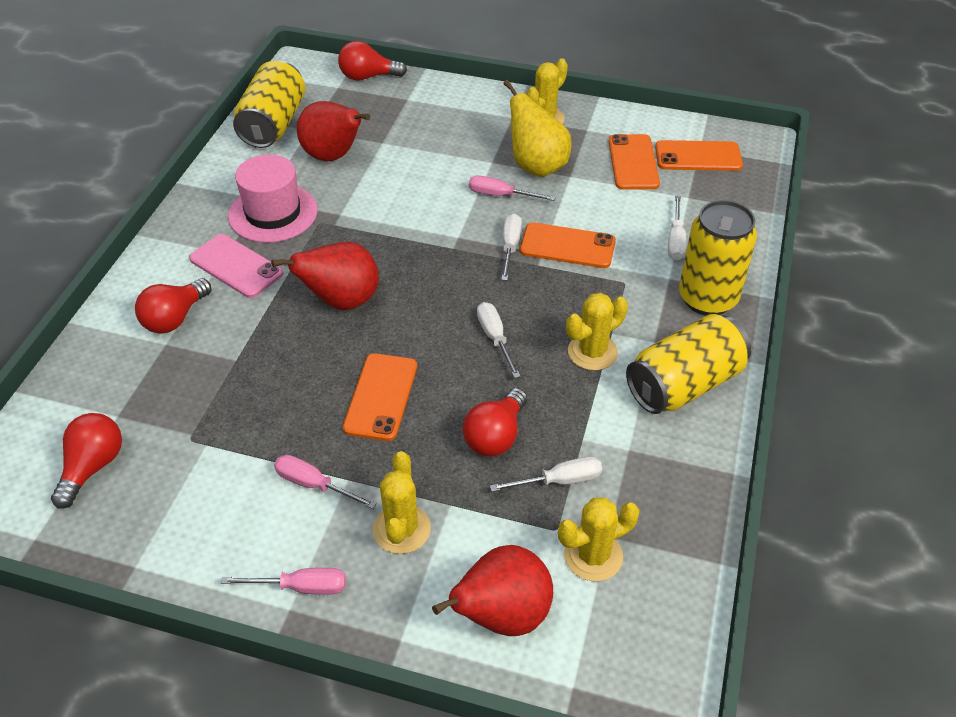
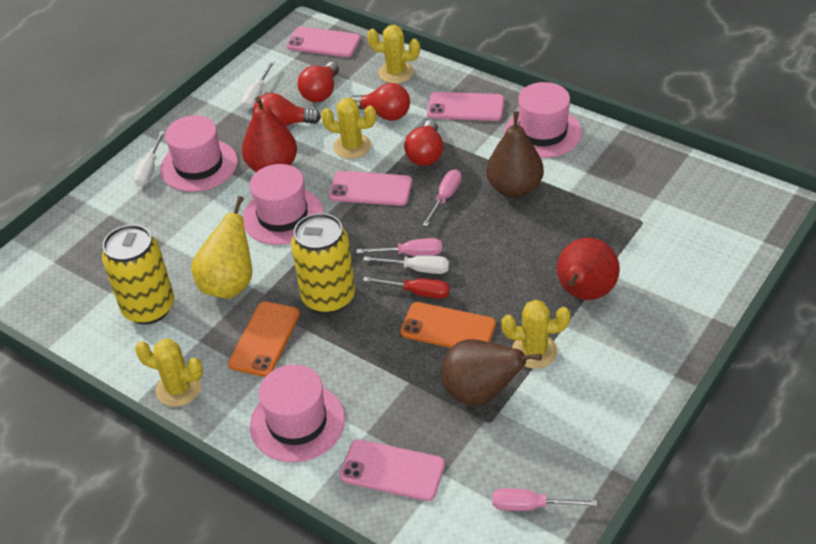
brown pear: 0 -> 2
orange phone: 4 -> 2
pink hat: 1 -> 4
pink phone: 1 -> 4
red pear: 3 -> 2
red screwdriver: 0 -> 1
white screwdriver: 4 -> 3
yellow can: 3 -> 2

